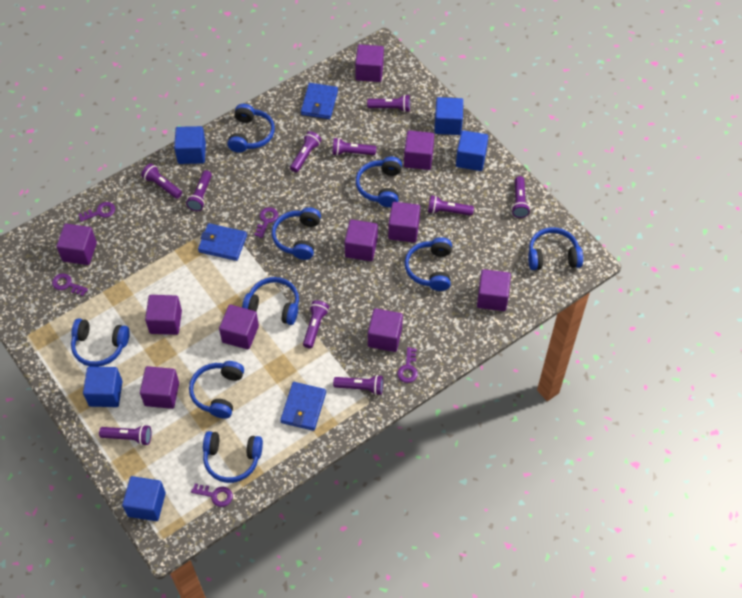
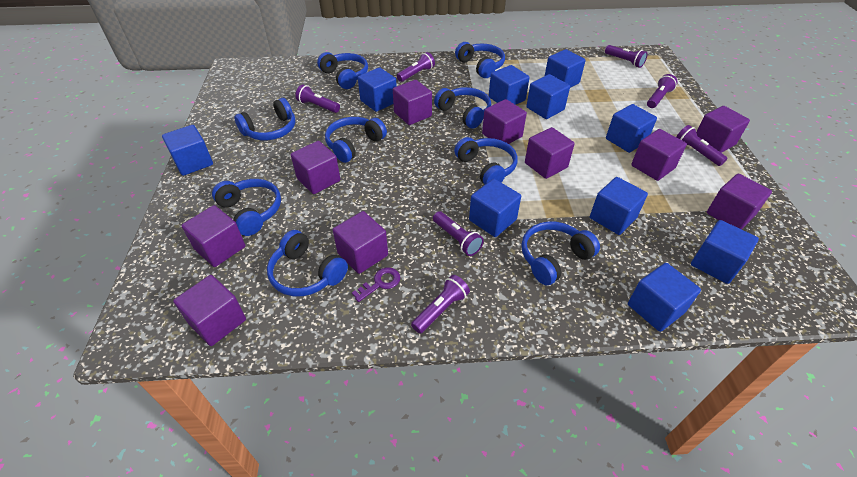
blue cube: 5 -> 10
blue wallet: 3 -> 0
purple flashlight: 10 -> 7
purple key: 5 -> 1

